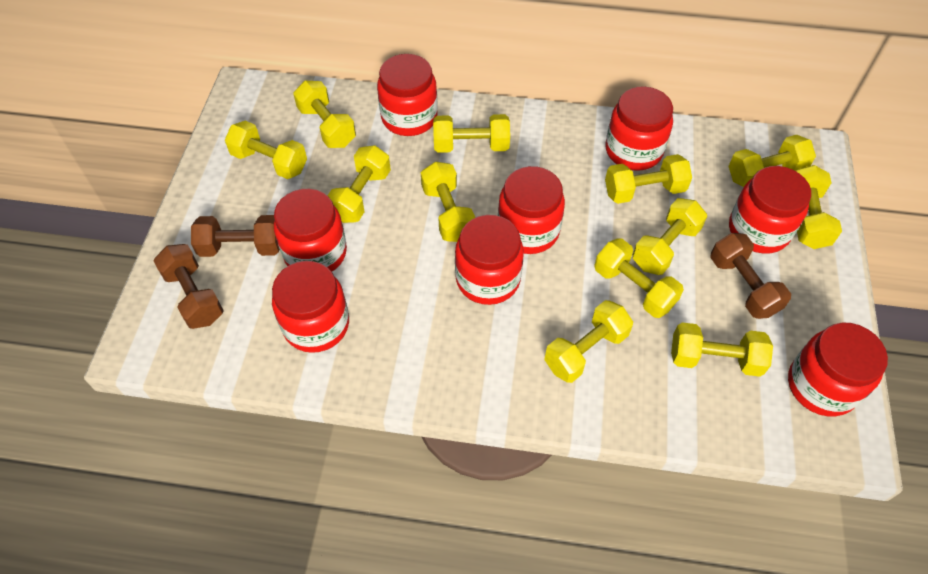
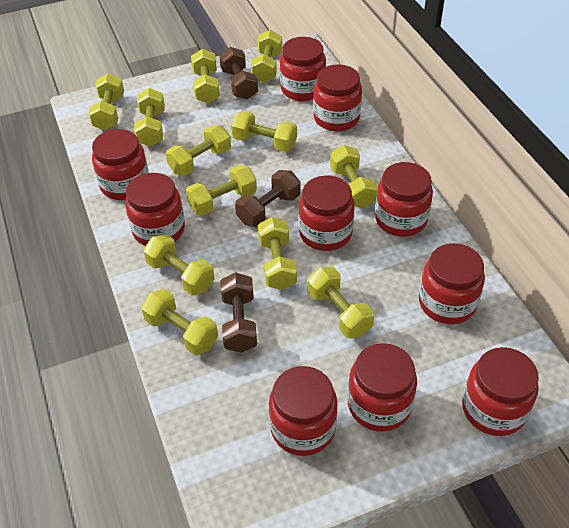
red jar: 8 -> 10

